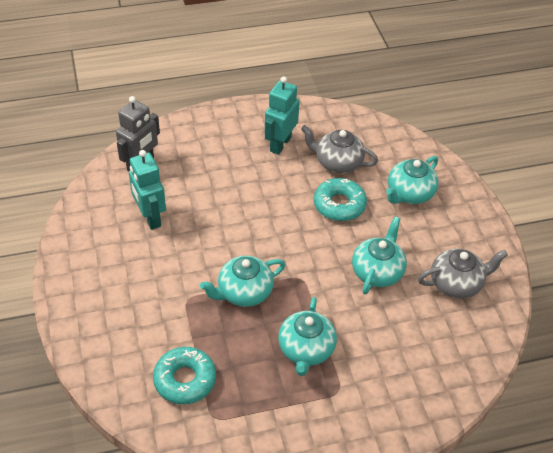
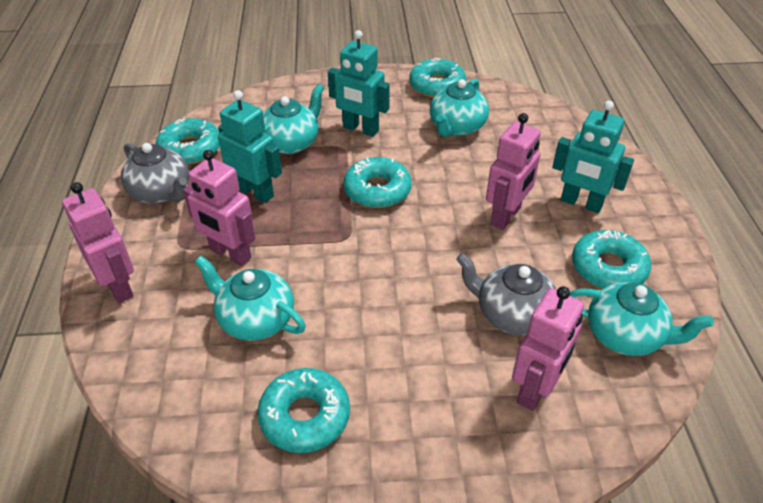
grey robot: 1 -> 0
pink robot: 0 -> 4
turquoise donut: 2 -> 5
turquoise robot: 2 -> 3

